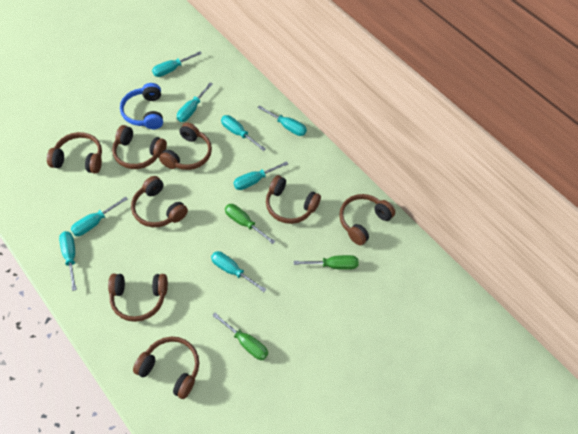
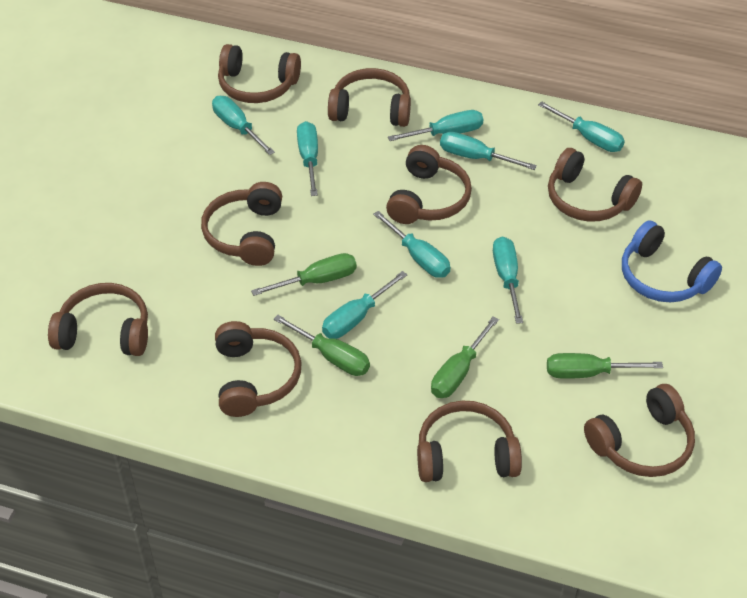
brown headphones: 8 -> 9
green screwdriver: 3 -> 4

